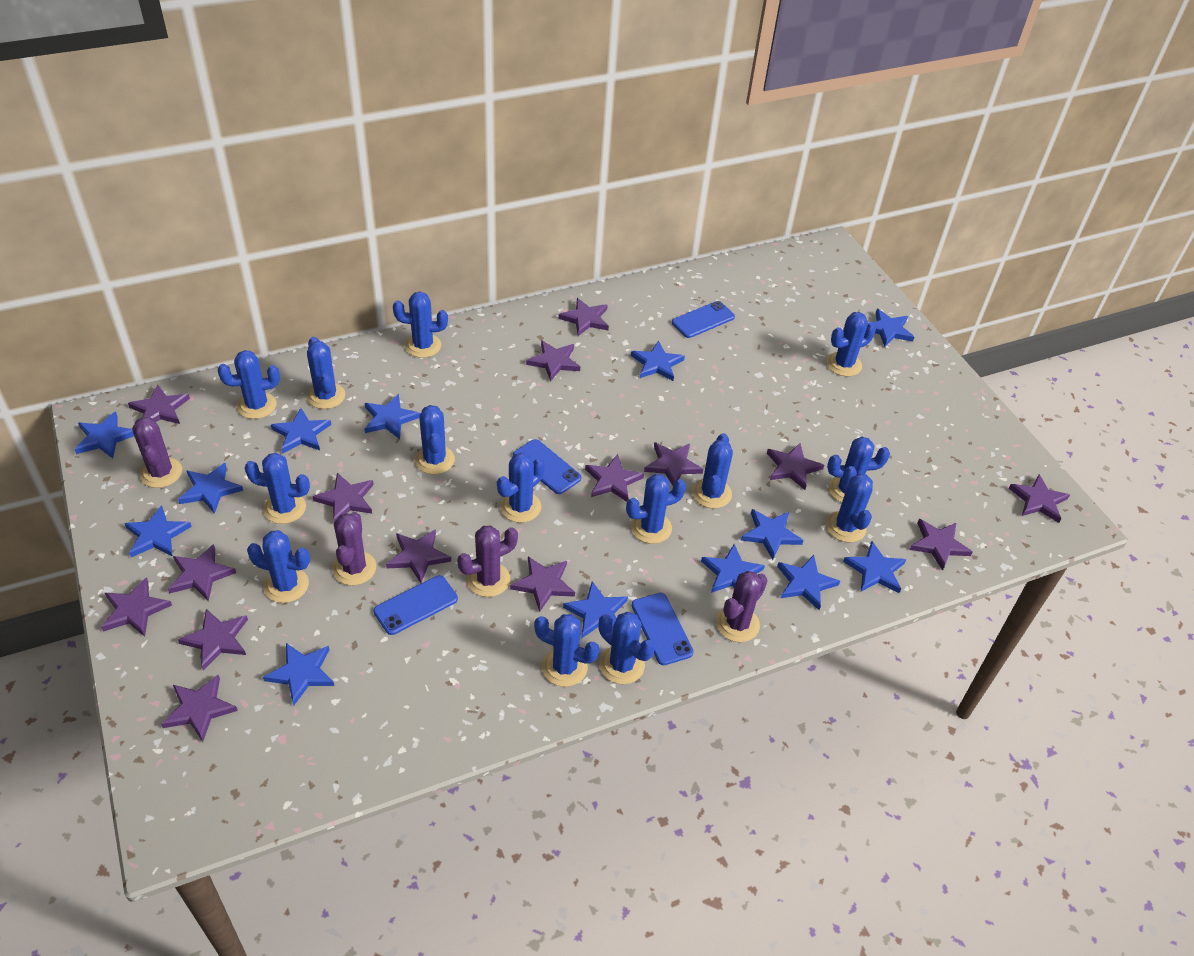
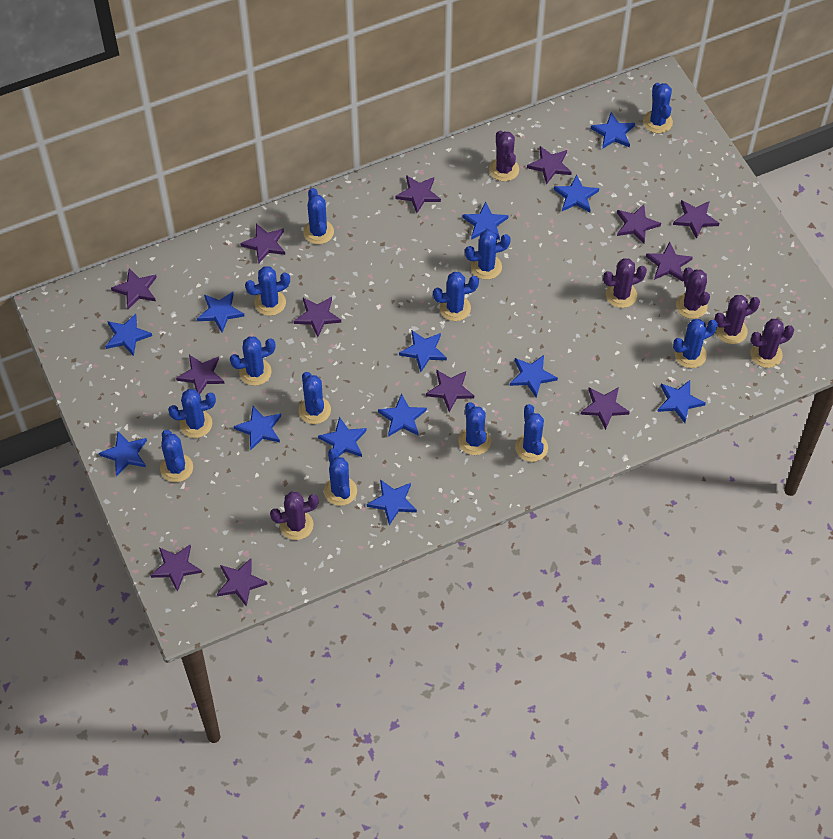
blue cactus: 14 -> 13
blue phone: 4 -> 0
purple cactus: 4 -> 6
purple star: 15 -> 13

